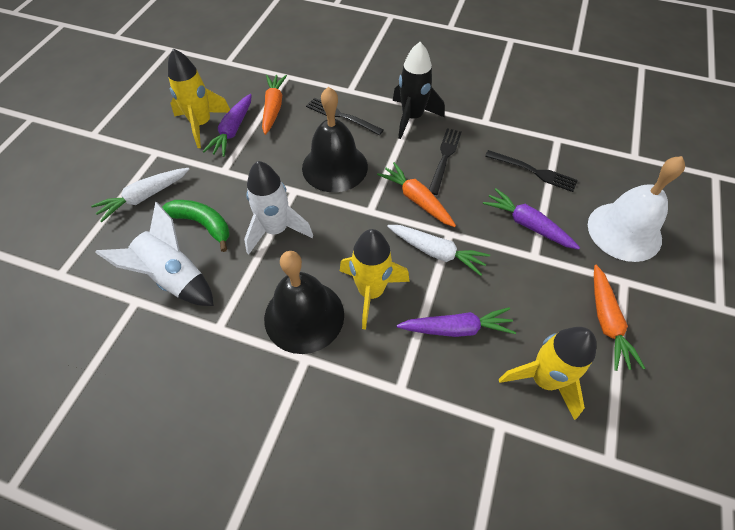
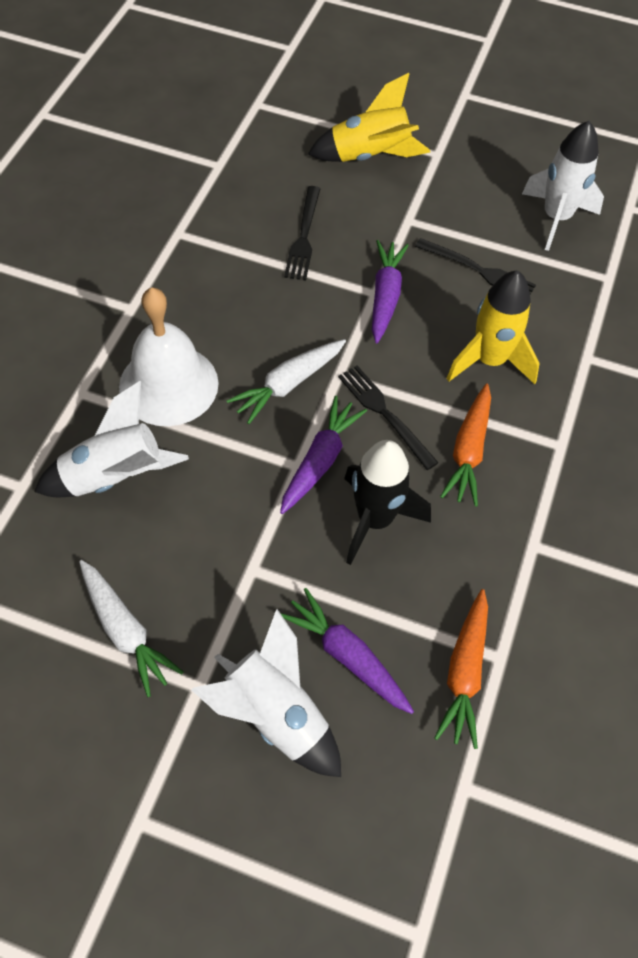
black bell: 2 -> 0
green banana: 1 -> 0
orange carrot: 3 -> 2
white rocket: 2 -> 3
yellow rocket: 3 -> 2

